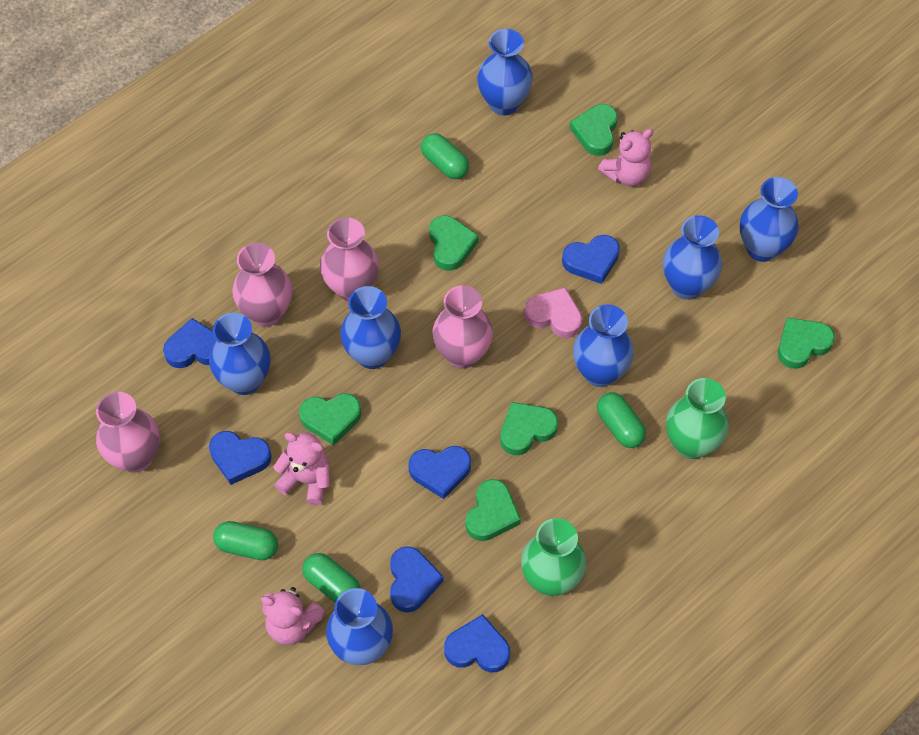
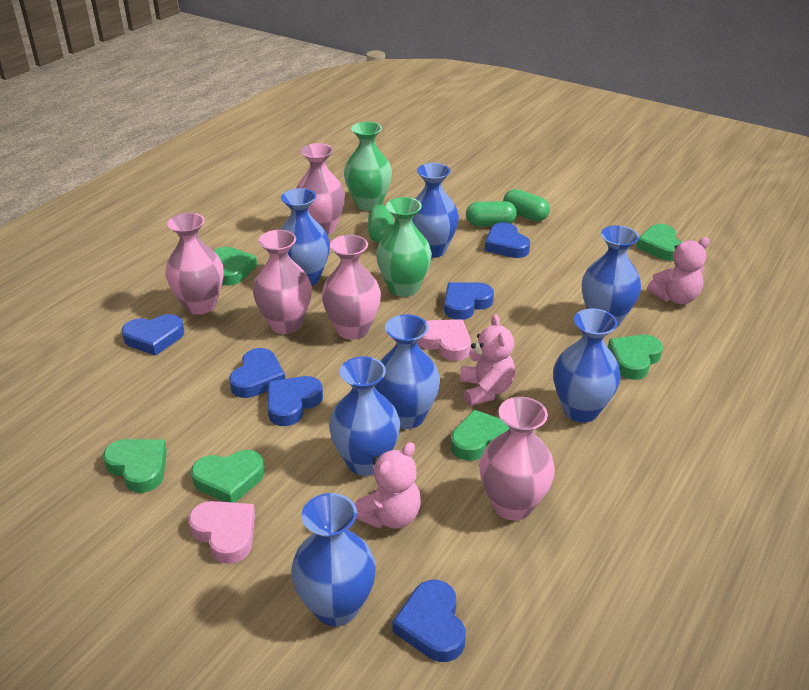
green capsule: 4 -> 3
pink heart: 1 -> 2
pink vase: 4 -> 5

